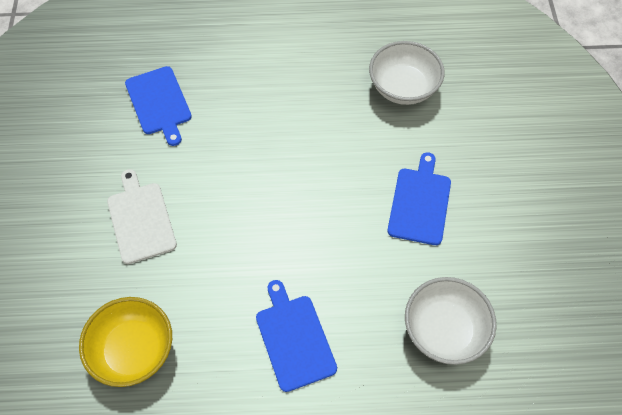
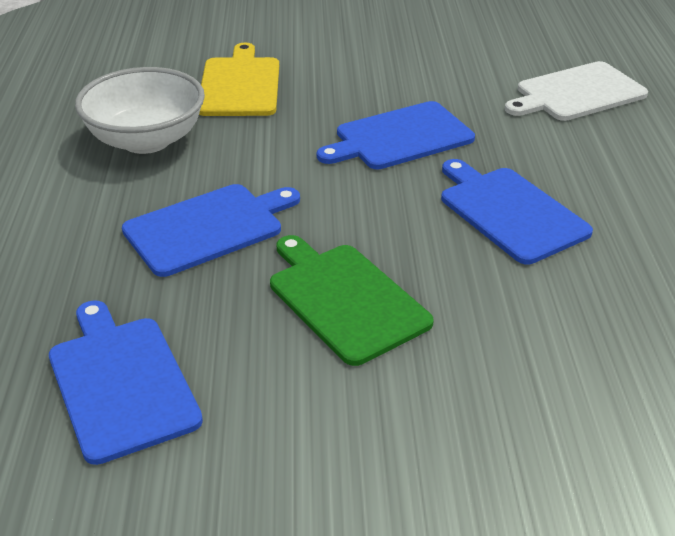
blue cutting board: 3 -> 4
green cutting board: 0 -> 1
white bowl: 2 -> 1
yellow bowl: 1 -> 0
yellow cutting board: 0 -> 1

